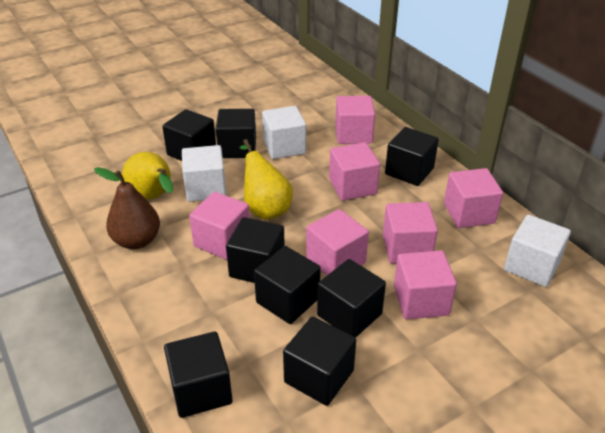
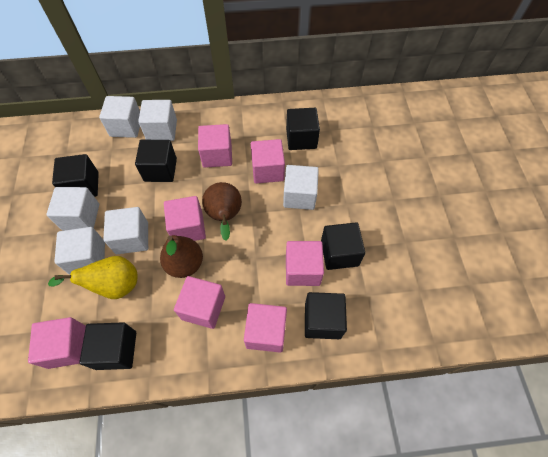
black cube: 8 -> 6
brown pear: 1 -> 2
white cube: 3 -> 6
yellow pear: 2 -> 1

